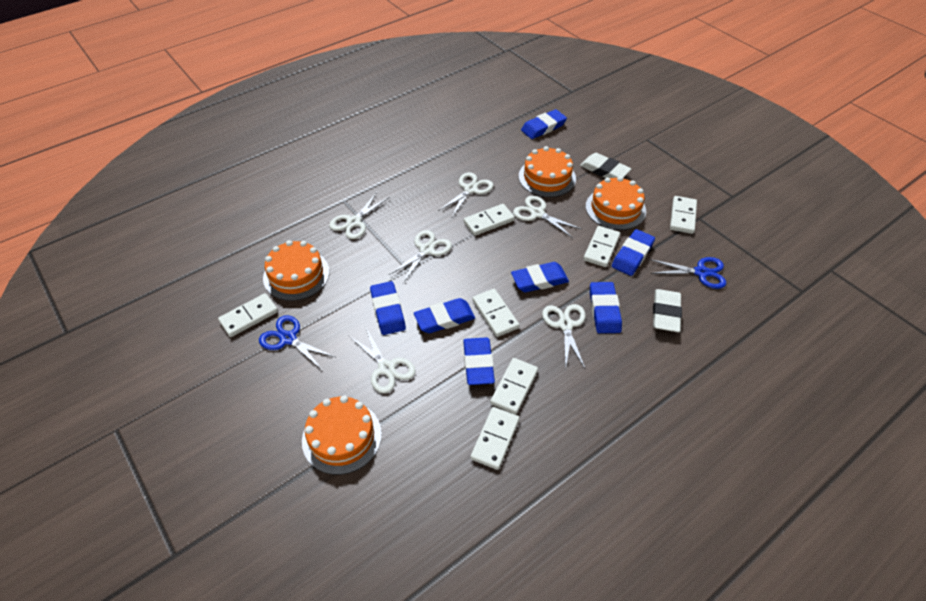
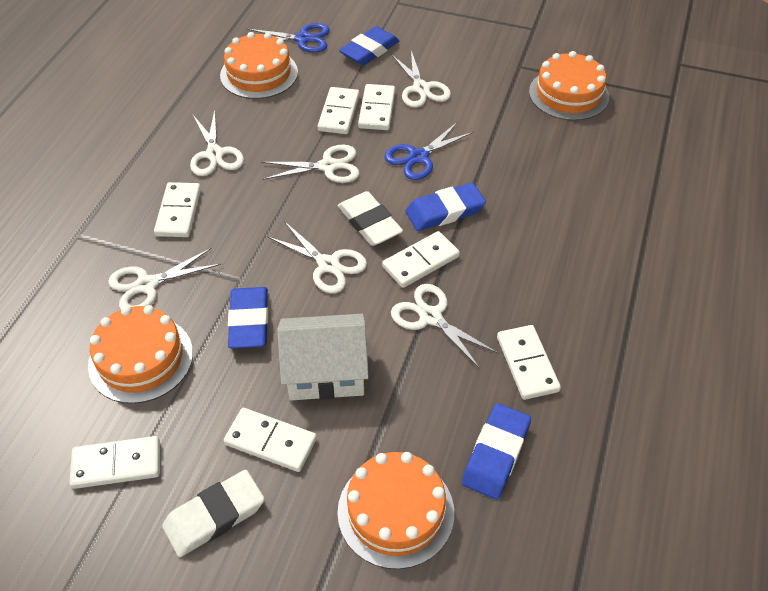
blue eraser: 7 -> 4
white house: 0 -> 1

